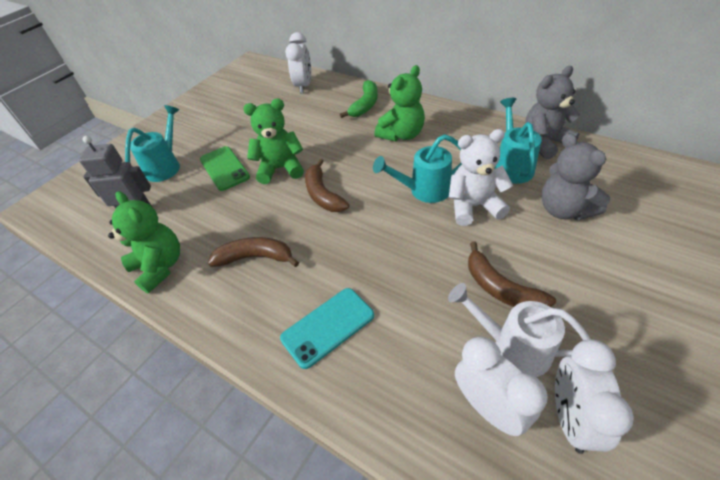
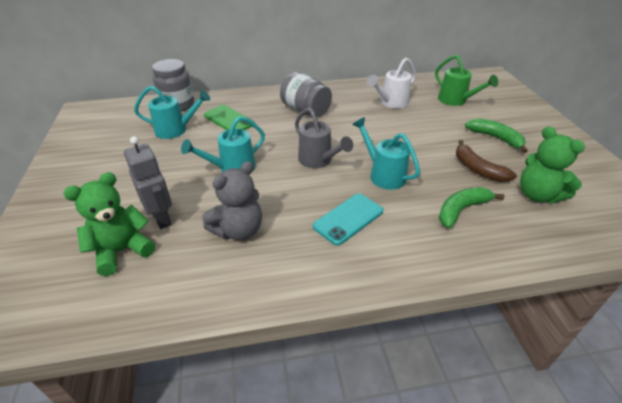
brown banana: 3 -> 1
green banana: 1 -> 2
green teddy bear: 3 -> 2
green watering can: 0 -> 1
grey jar: 0 -> 2
grey teddy bear: 2 -> 1
grey watering can: 0 -> 1
white clock: 3 -> 0
white teddy bear: 1 -> 0

